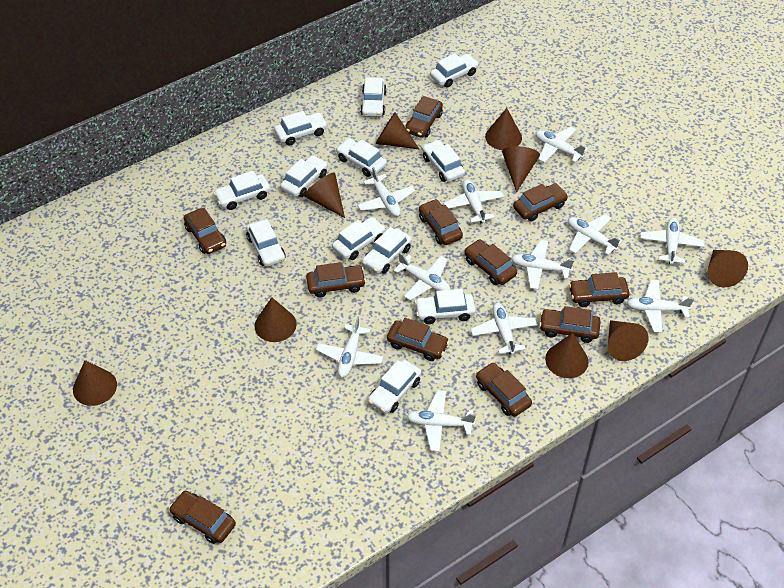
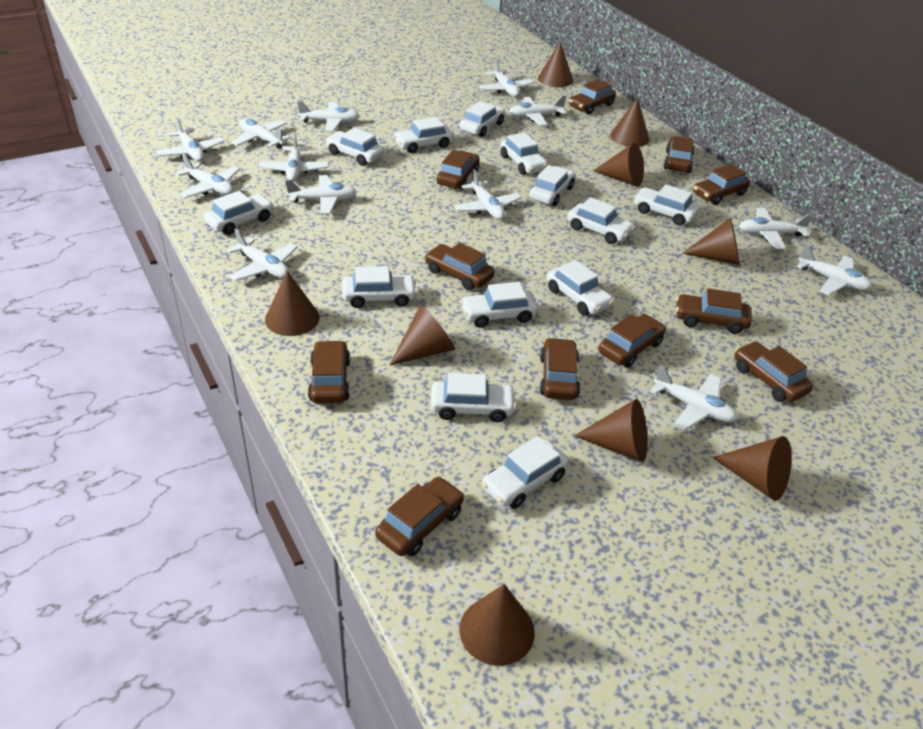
white car: 12 -> 13
white plane: 11 -> 13

